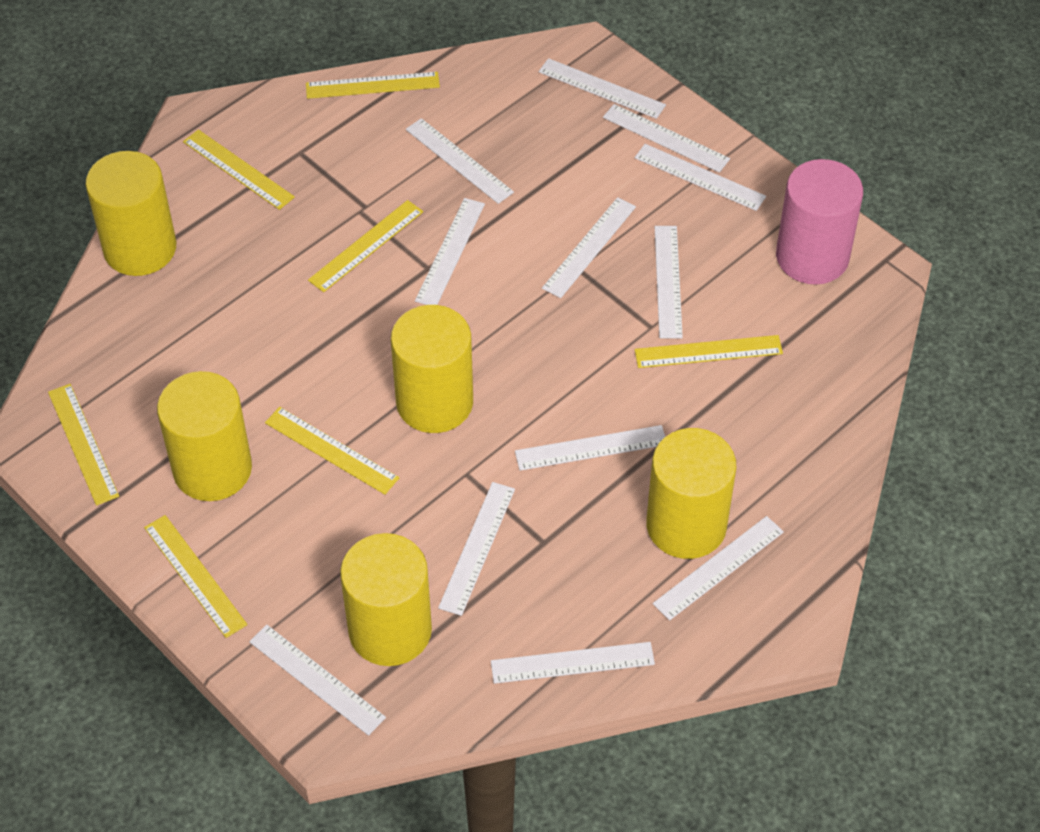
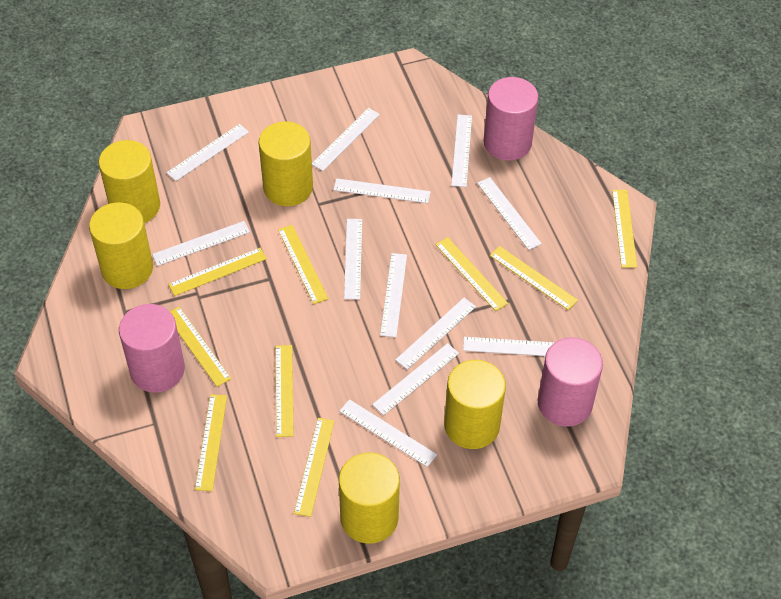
pink cylinder: 1 -> 3
yellow ruler: 7 -> 9

